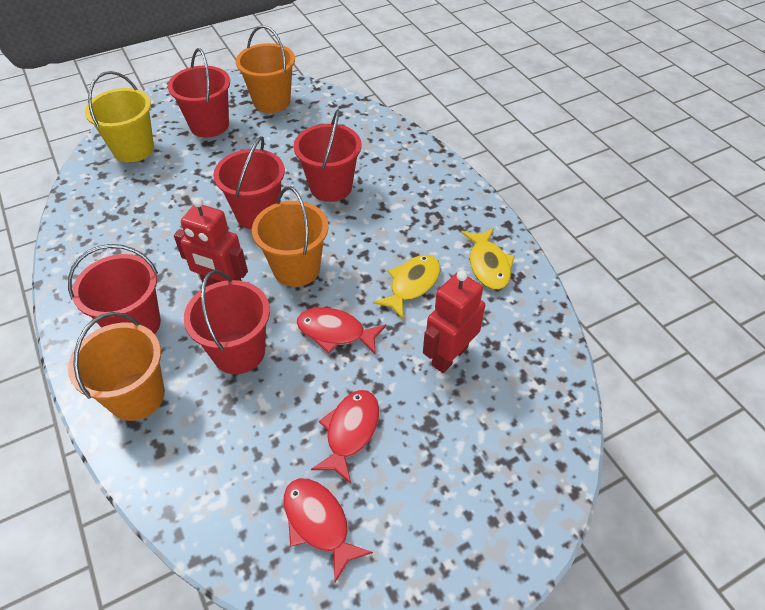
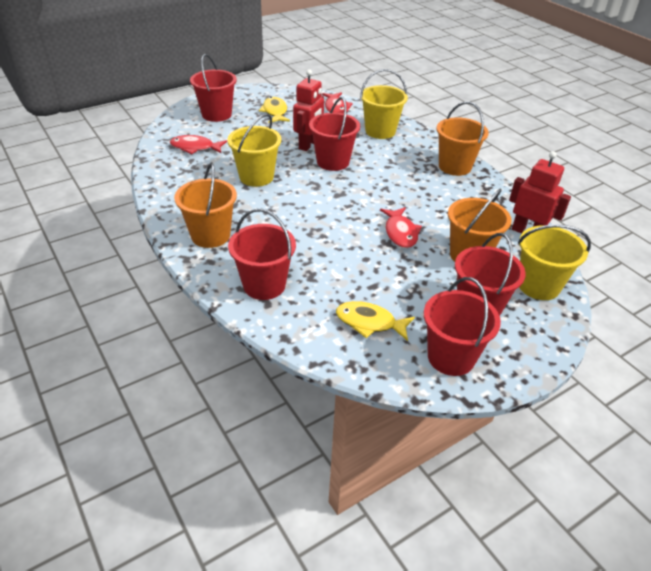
yellow bucket: 1 -> 3

